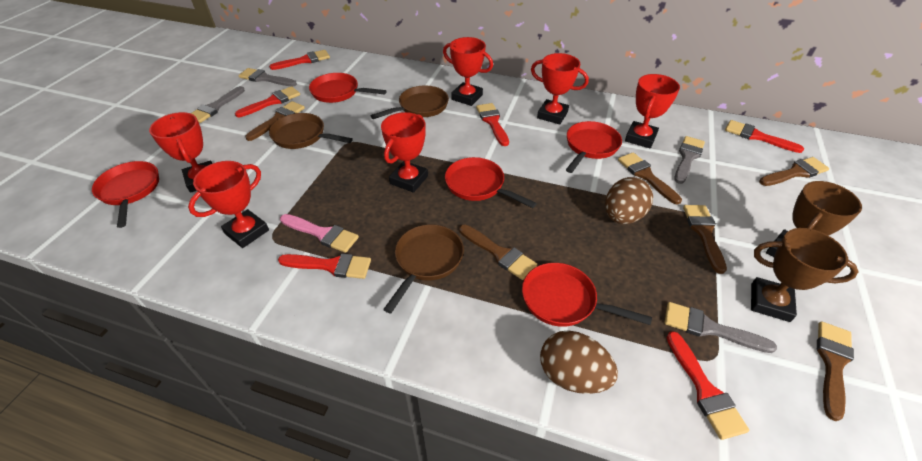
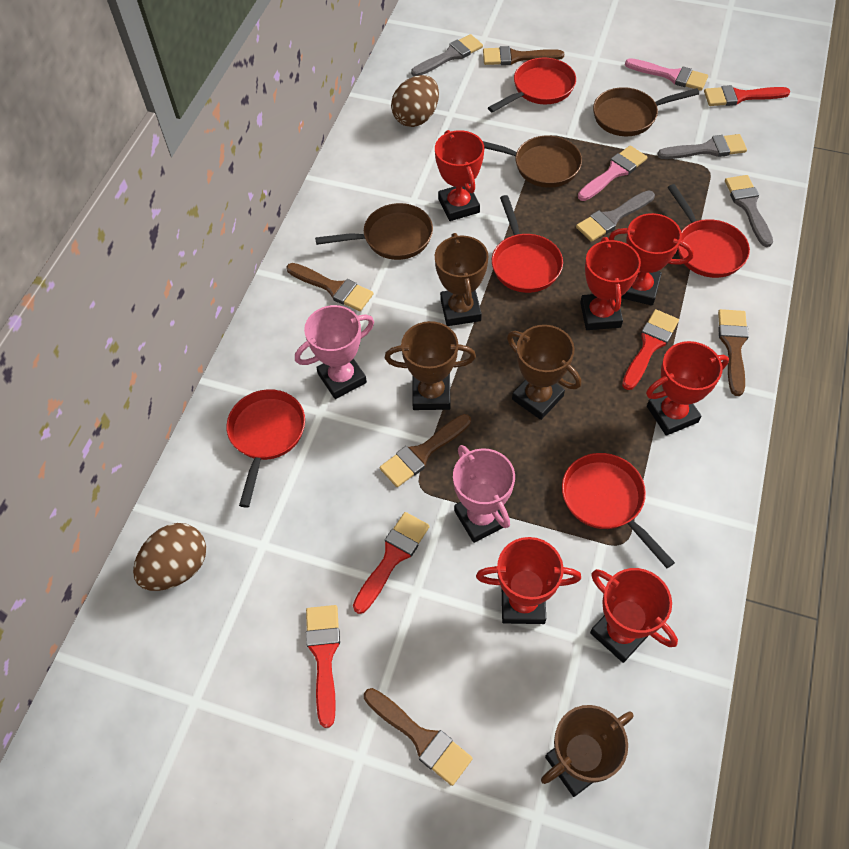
brown brush: 6 -> 5
brown trophy: 2 -> 4
pink brush: 1 -> 2
pink trophy: 0 -> 2
red brush: 6 -> 4

